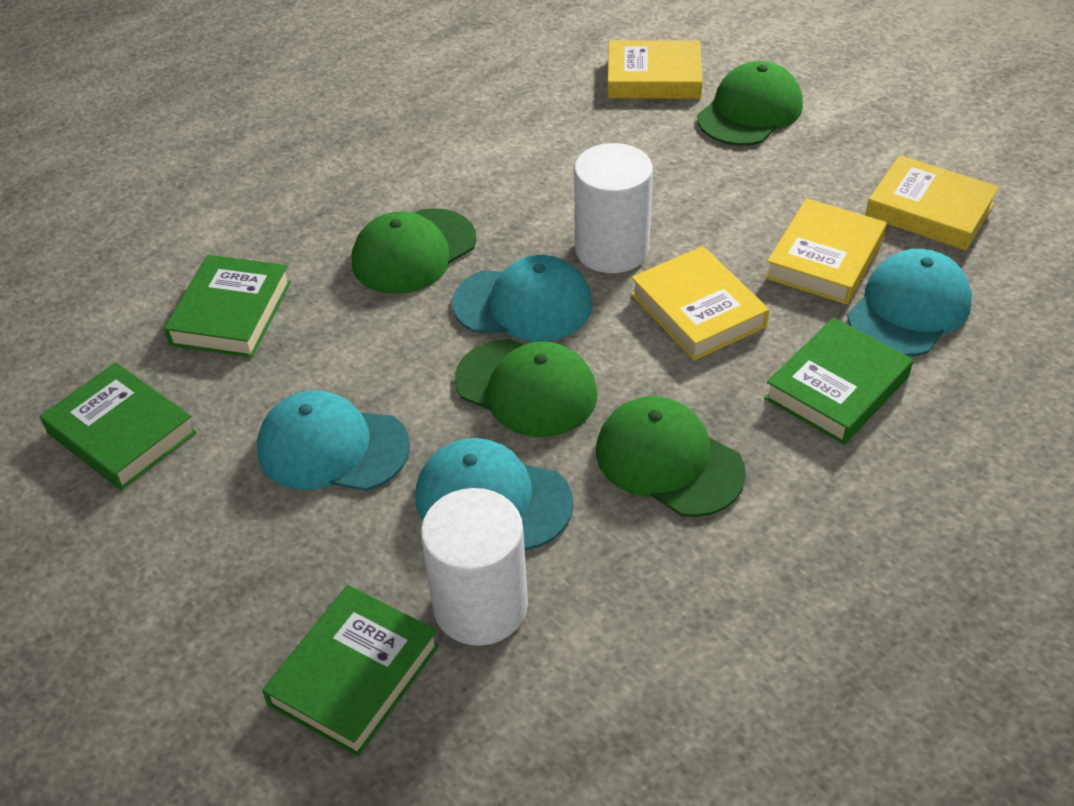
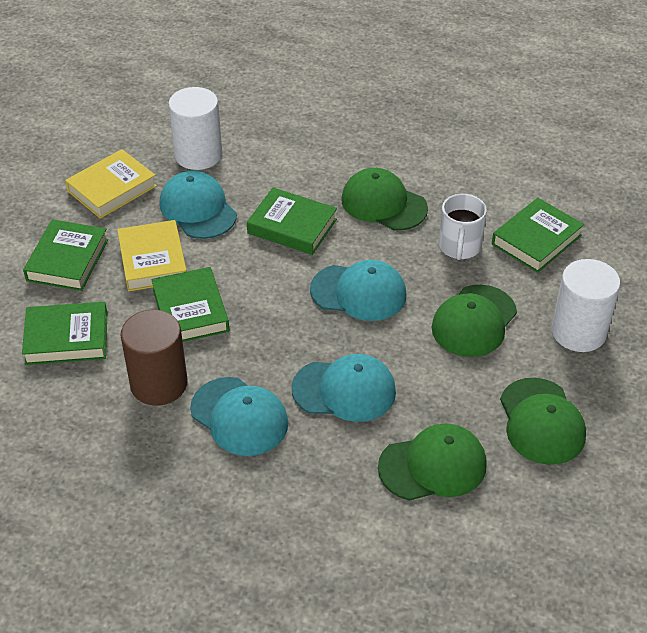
brown cylinder: 0 -> 1
green book: 4 -> 5
white mug: 0 -> 1
yellow book: 4 -> 2

